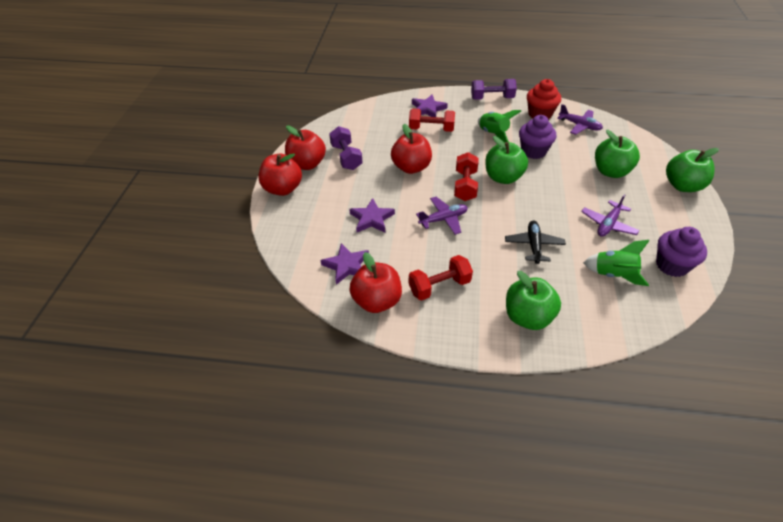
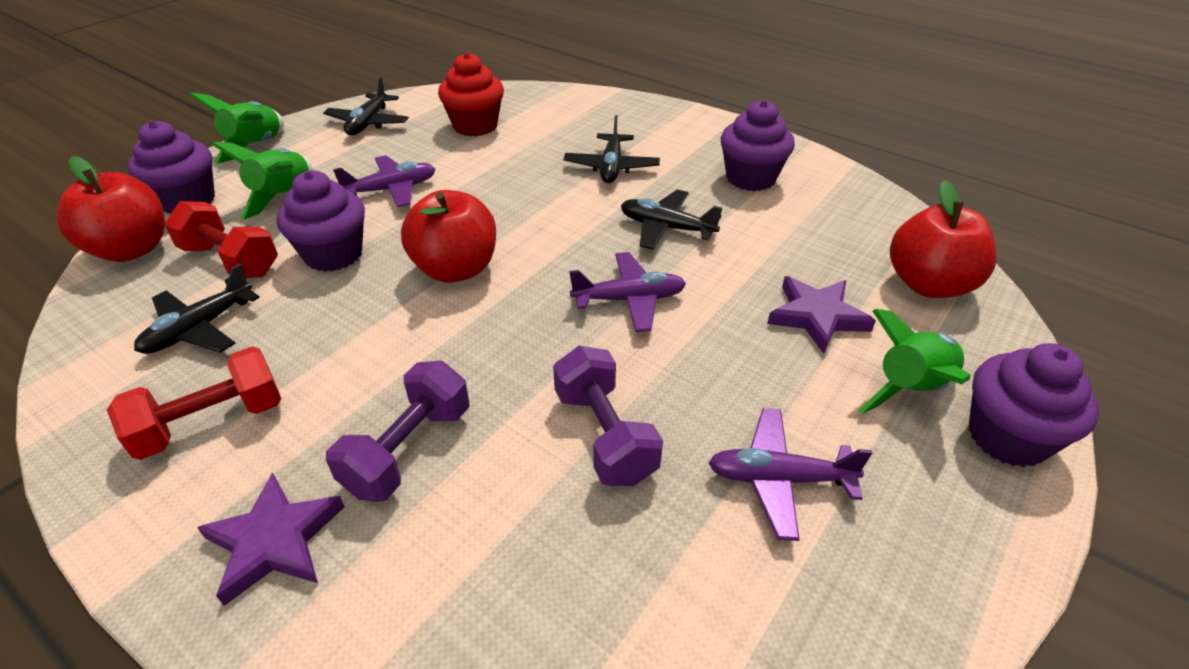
black plane: 1 -> 4
green apple: 4 -> 0
green rocket: 2 -> 3
purple cupcake: 2 -> 4
purple star: 3 -> 2
red apple: 4 -> 3
red dumbbell: 3 -> 2

